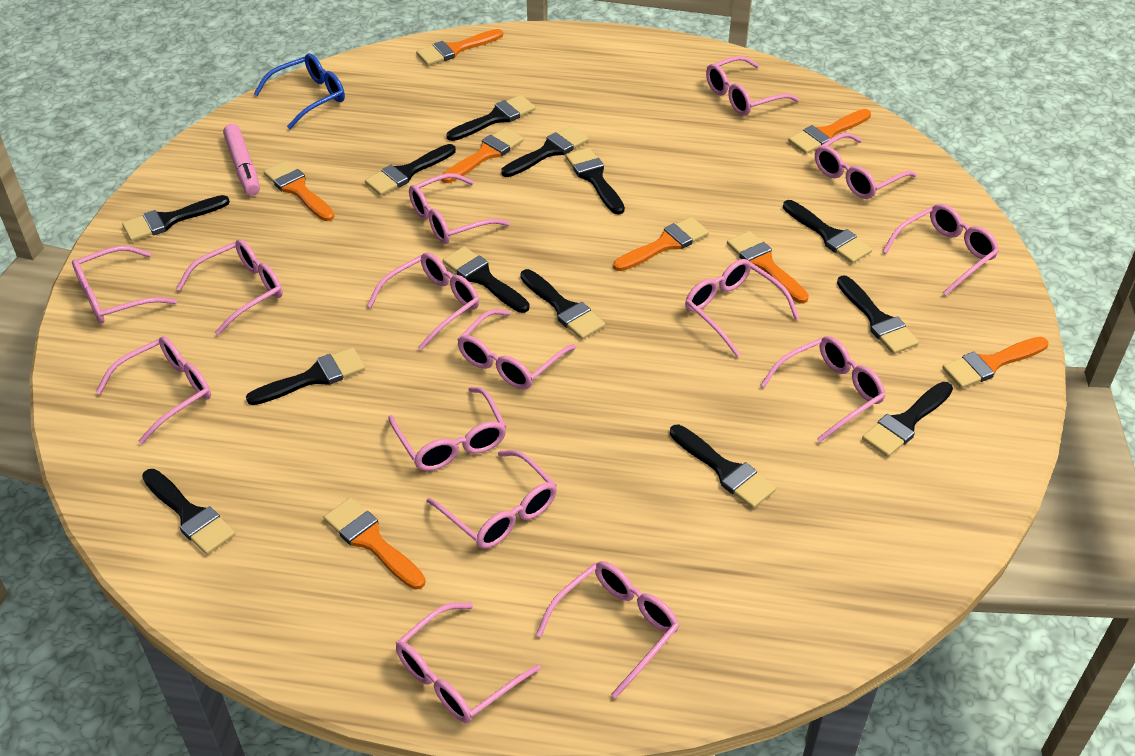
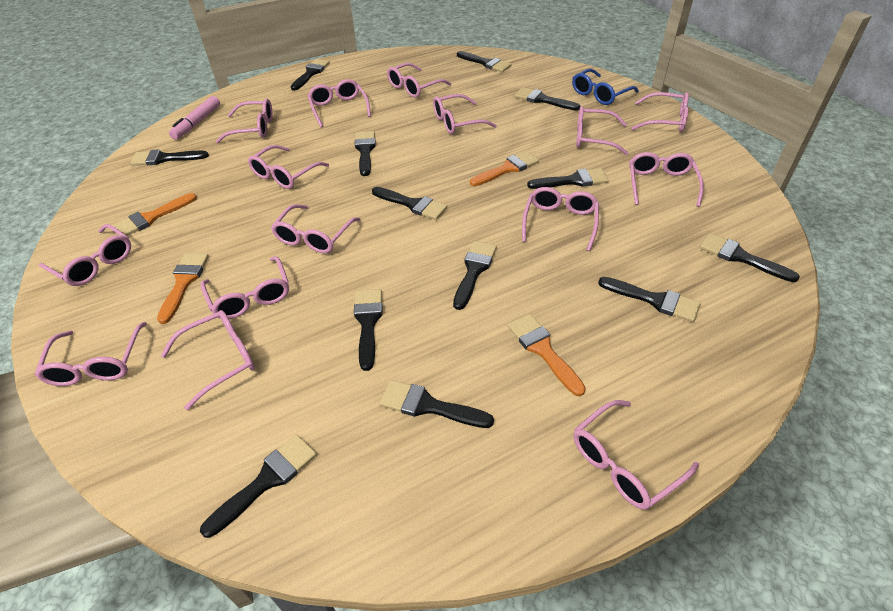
orange brush: 8 -> 4

